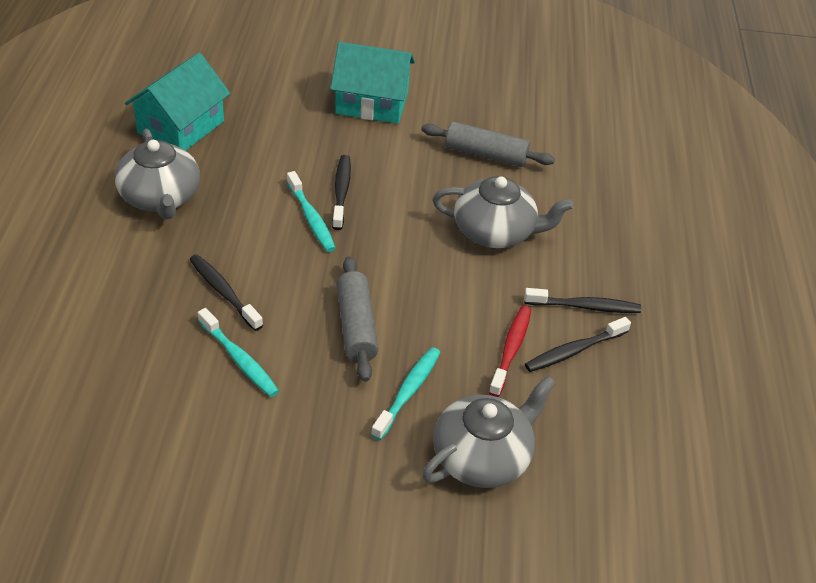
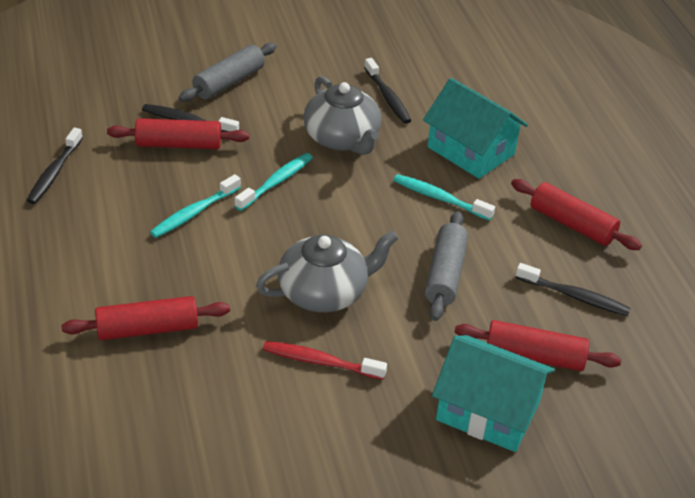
grey teapot: 3 -> 2
red rolling pin: 0 -> 4

